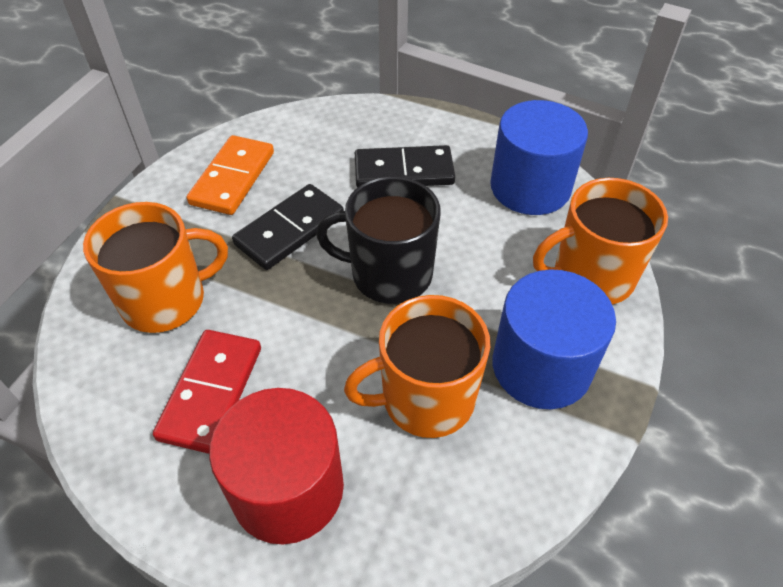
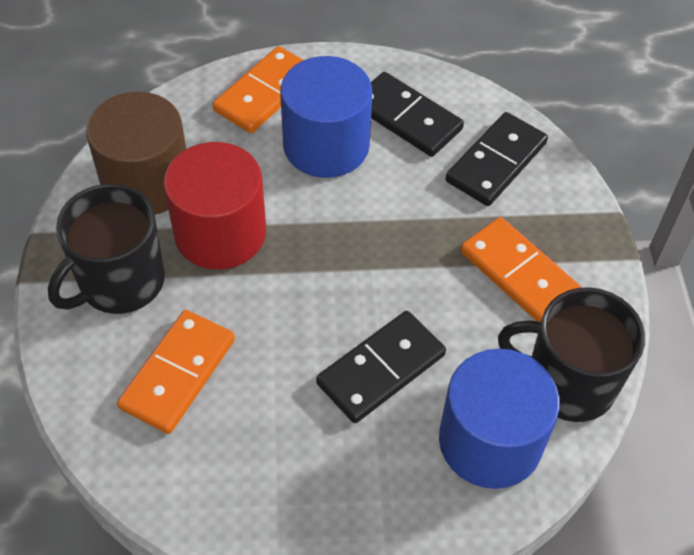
black domino: 2 -> 3
black mug: 1 -> 2
brown cylinder: 0 -> 1
orange domino: 1 -> 3
orange mug: 3 -> 0
red domino: 1 -> 0

